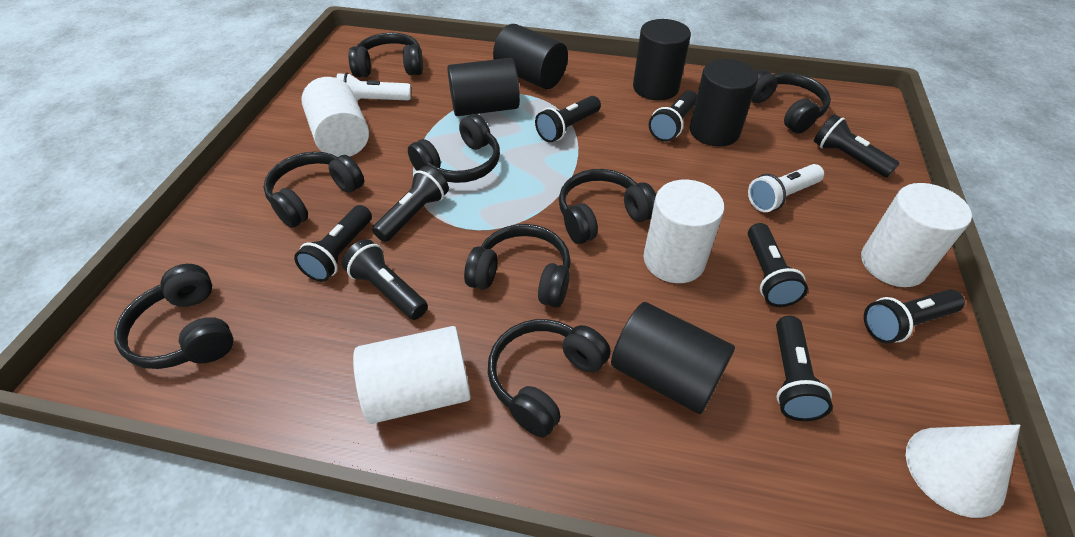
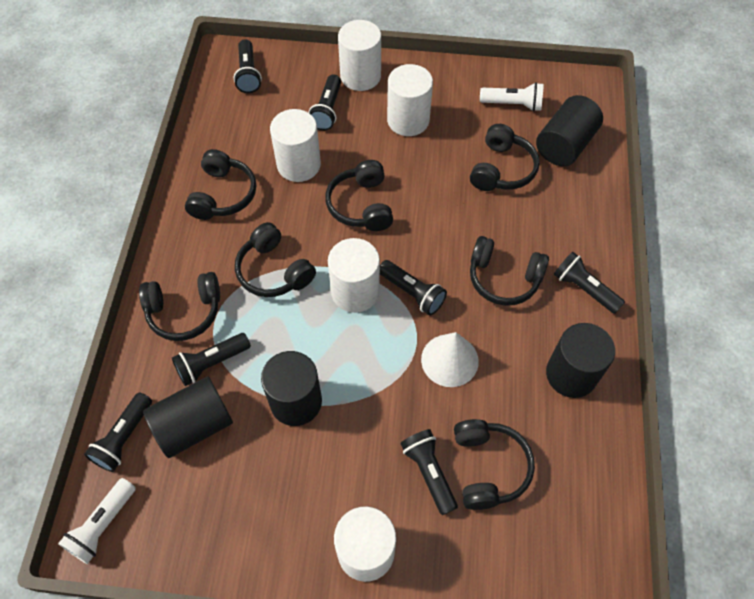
black cylinder: 5 -> 4
black flashlight: 9 -> 7
black headphones: 8 -> 7
white cylinder: 4 -> 5

